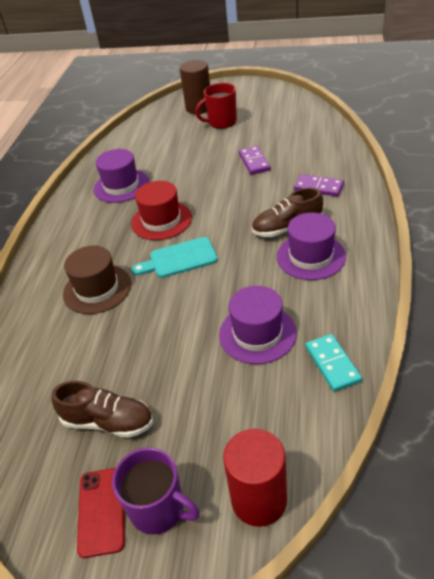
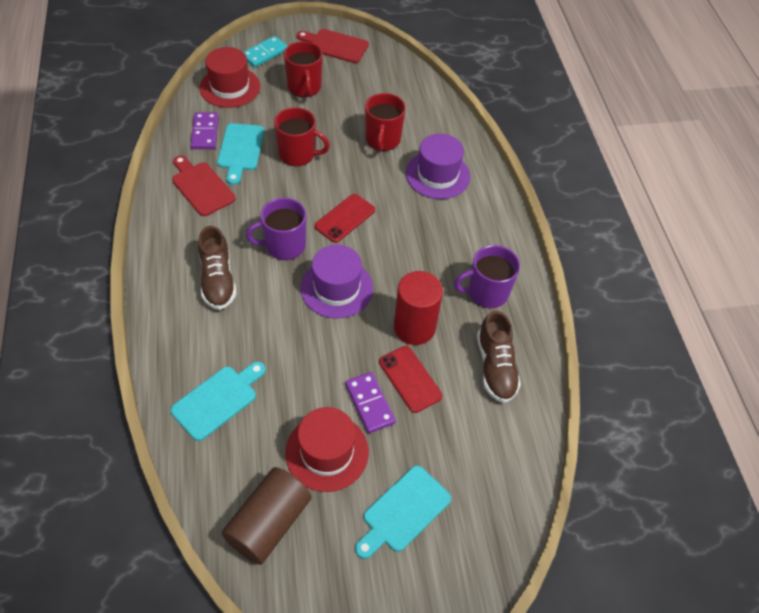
brown hat: 1 -> 0
purple hat: 3 -> 2
purple mug: 1 -> 2
red cutting board: 0 -> 2
red hat: 1 -> 2
red mug: 1 -> 3
red phone: 1 -> 2
turquoise cutting board: 1 -> 3

